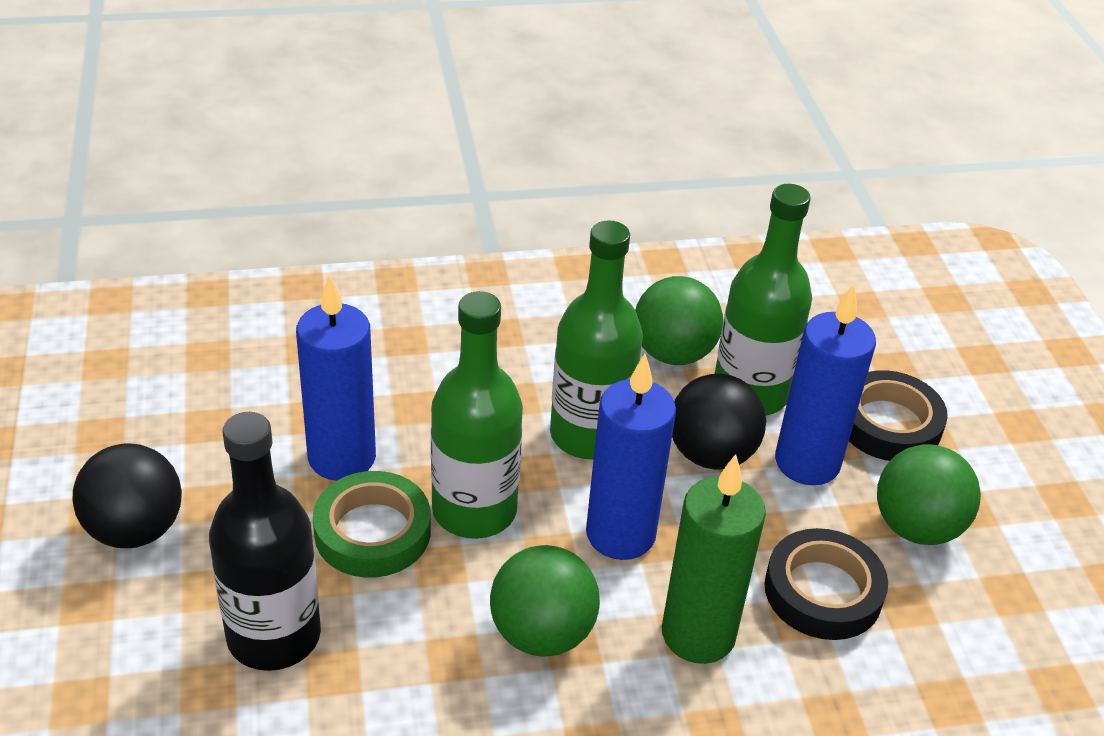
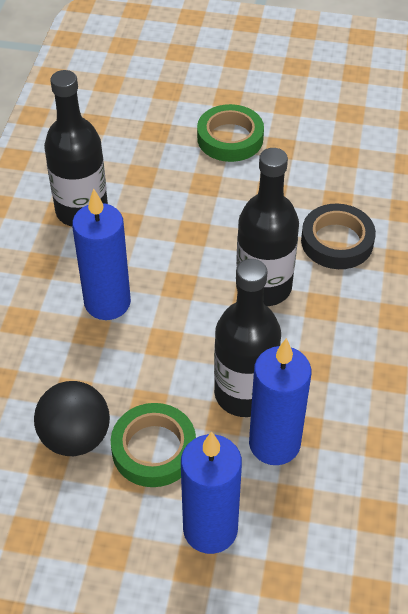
black ball: 2 -> 1
black bottle: 1 -> 3
black tape: 2 -> 1
green ball: 3 -> 0
green bottle: 3 -> 0
green candle: 1 -> 0
green tape: 1 -> 2

